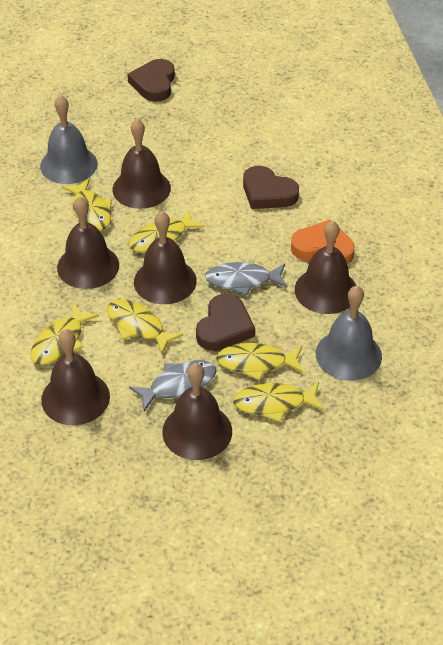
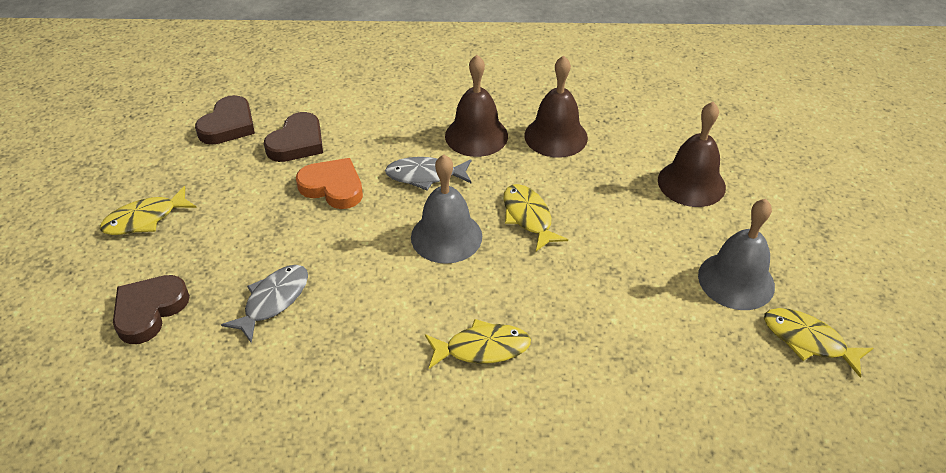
brown bell: 6 -> 3
yellow fish: 6 -> 4

